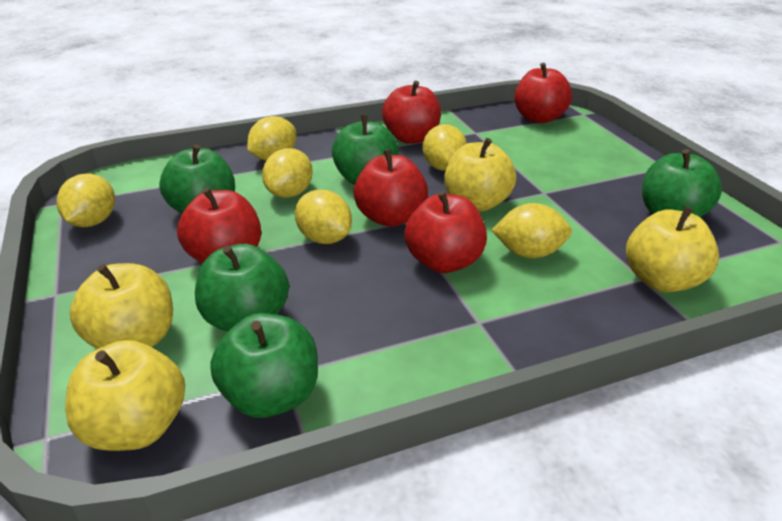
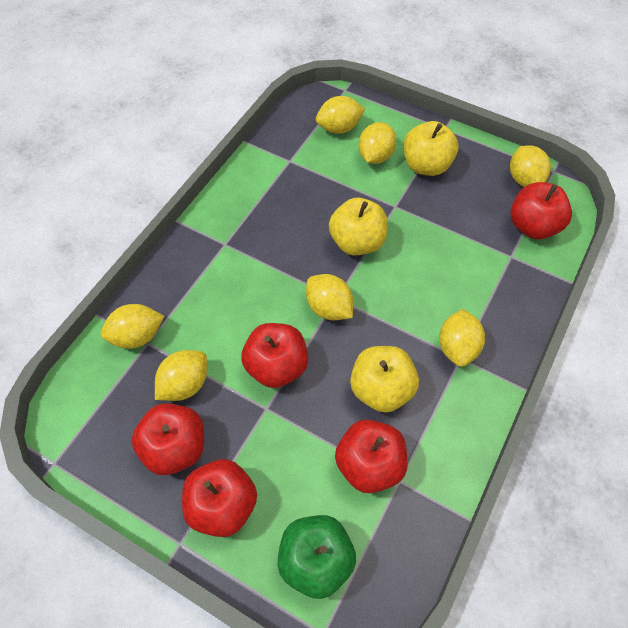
green apple: 5 -> 1
yellow apple: 4 -> 3
yellow lemon: 6 -> 7

